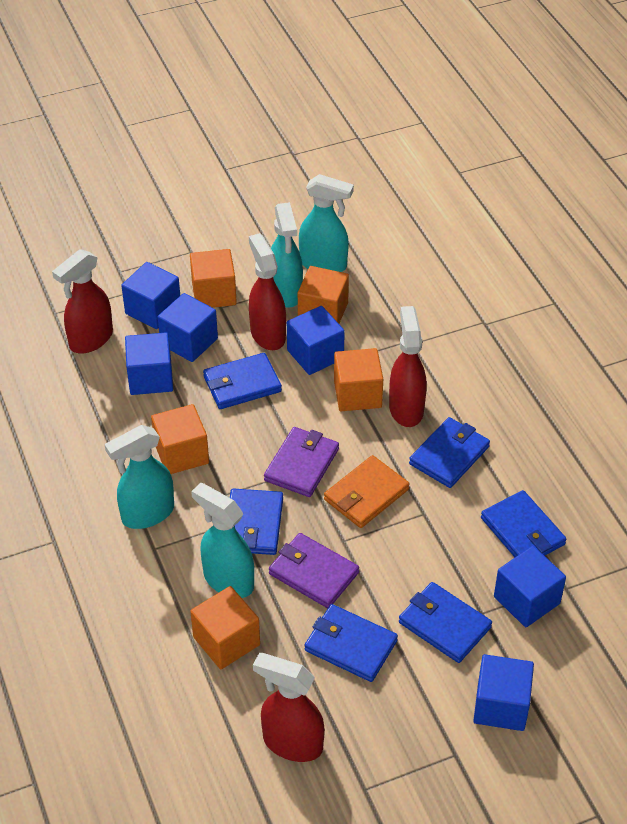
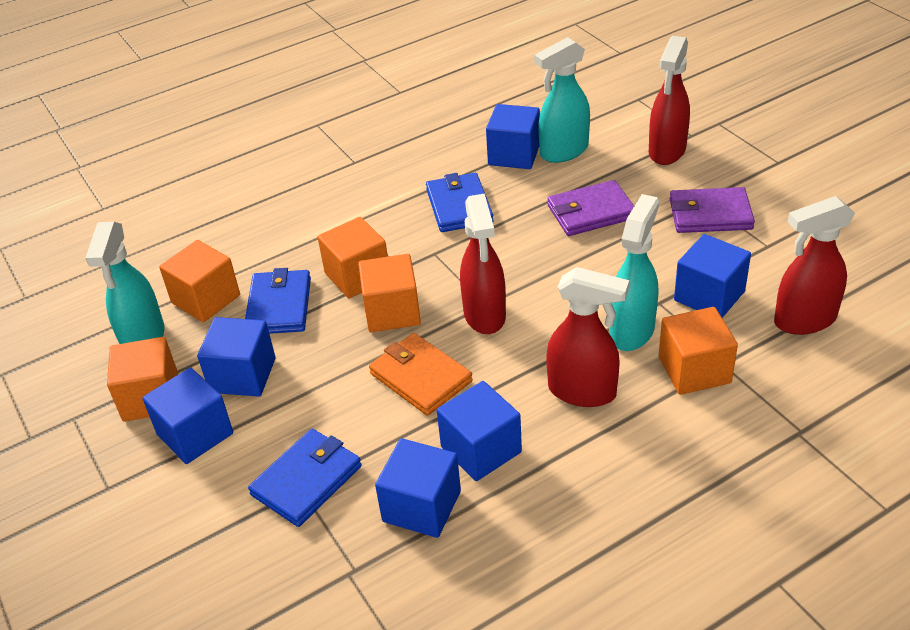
blue wallet: 6 -> 3
turquoise spray bottle: 4 -> 3

